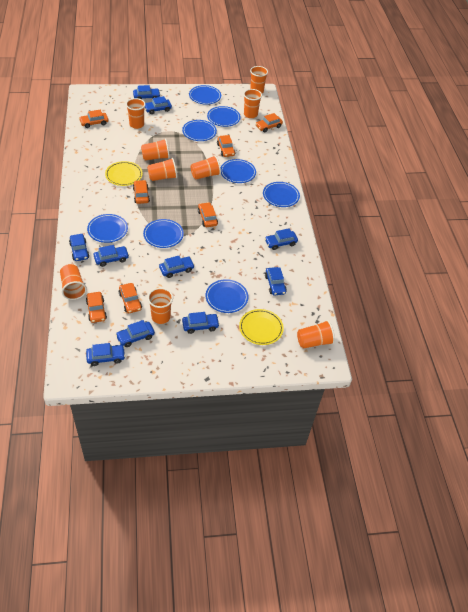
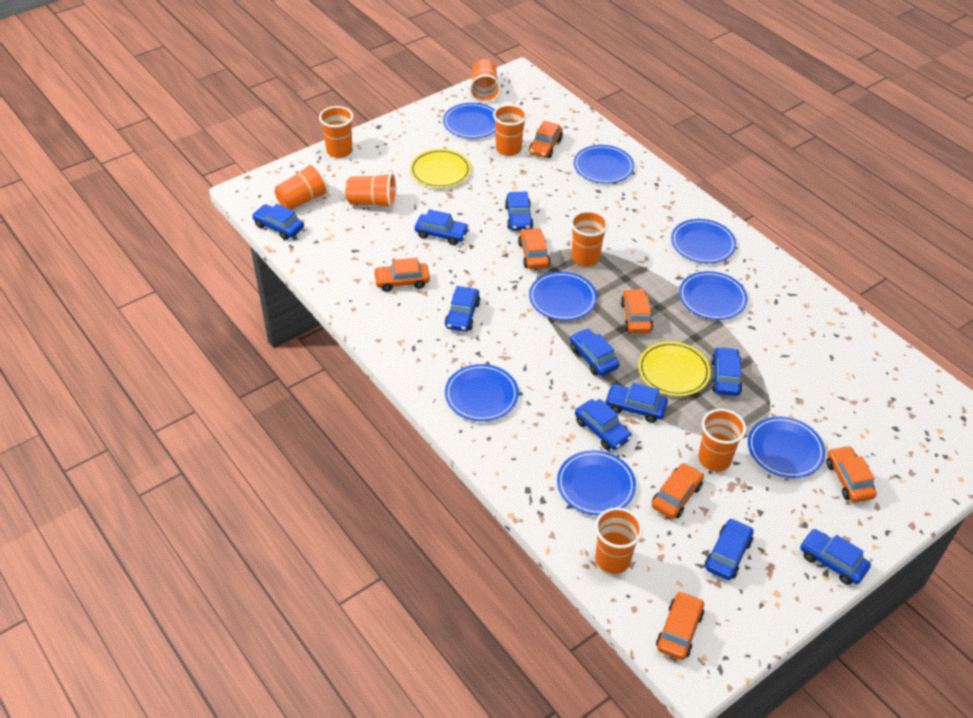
orange cup: 9 -> 8

